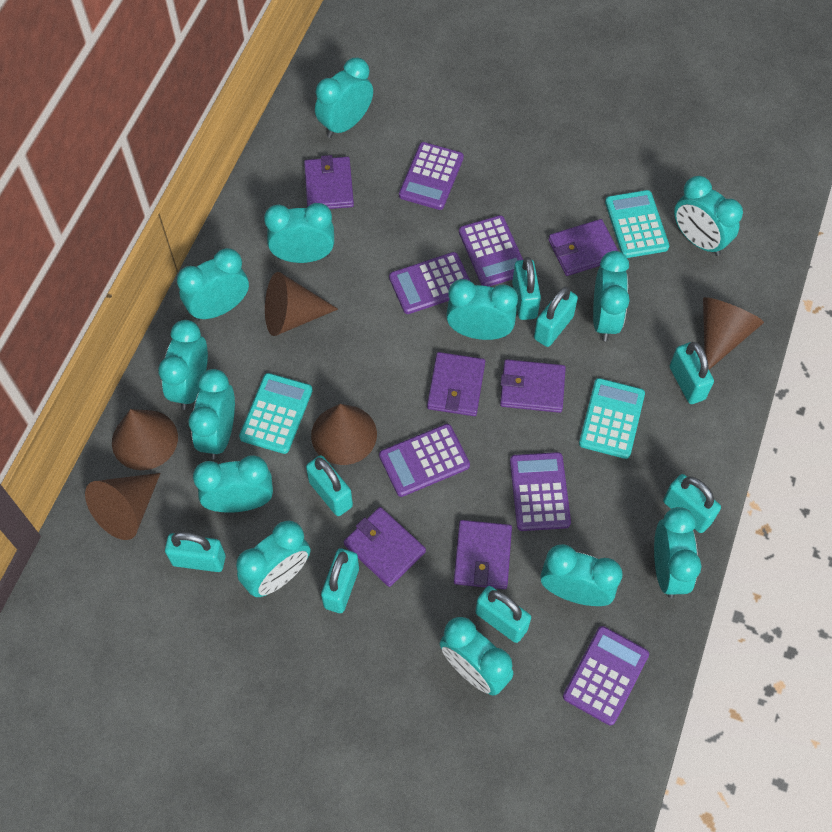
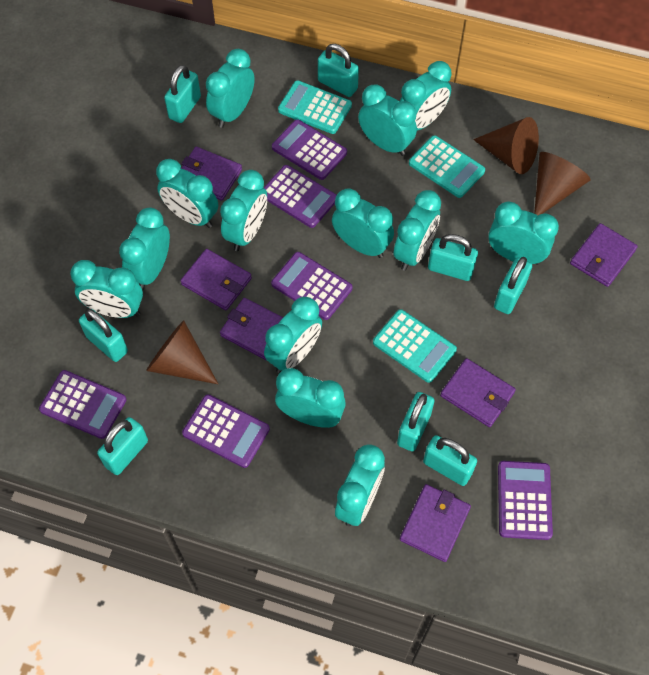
brown cone: 5 -> 3

